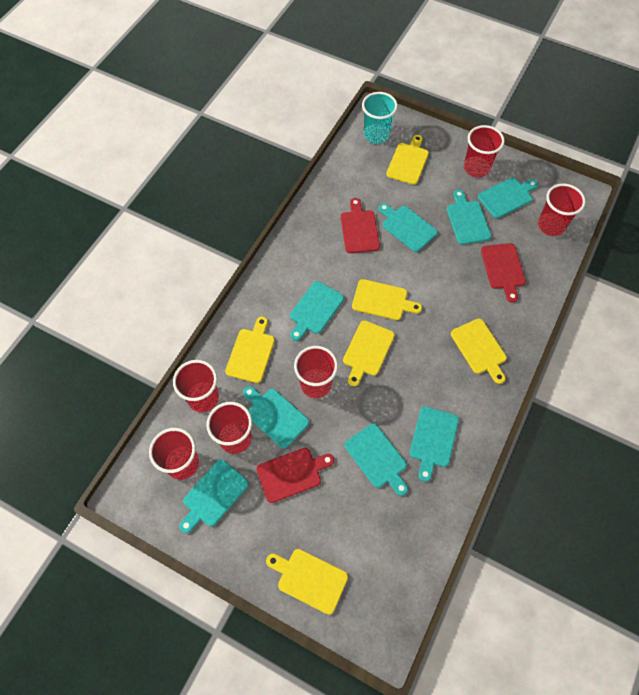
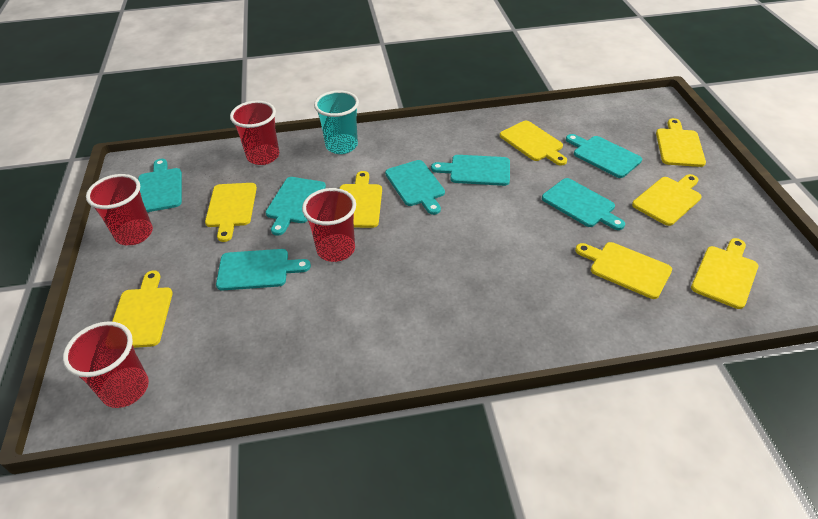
red cup: 6 -> 4
red cutting board: 3 -> 0
turquoise cutting board: 8 -> 7
yellow cutting board: 6 -> 8

